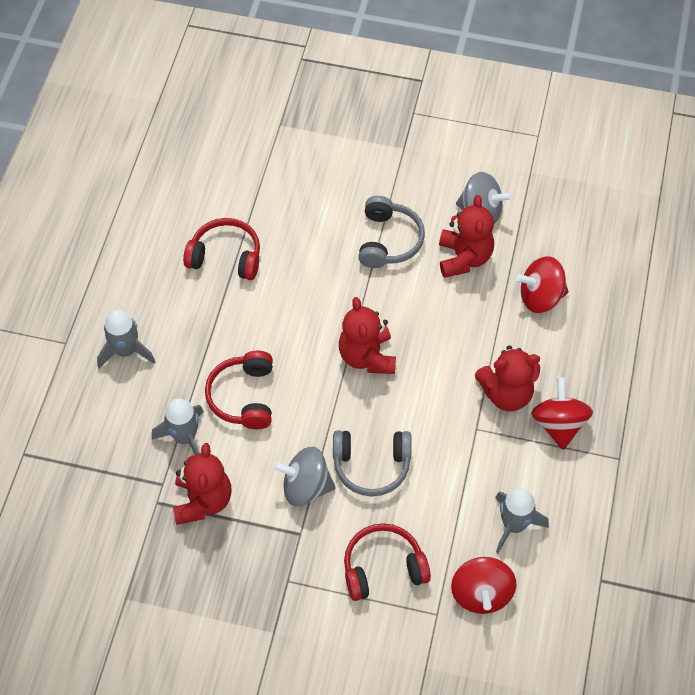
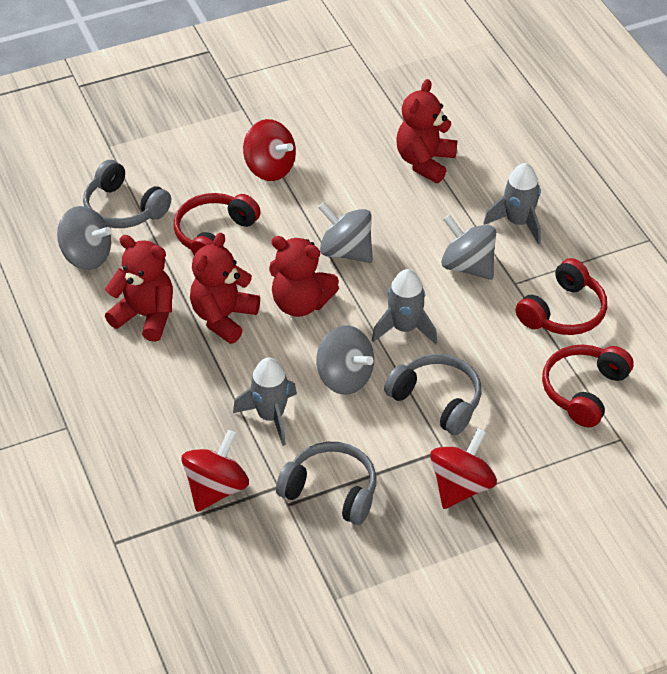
grey headphones: 2 -> 3
grey spinning top: 2 -> 4

